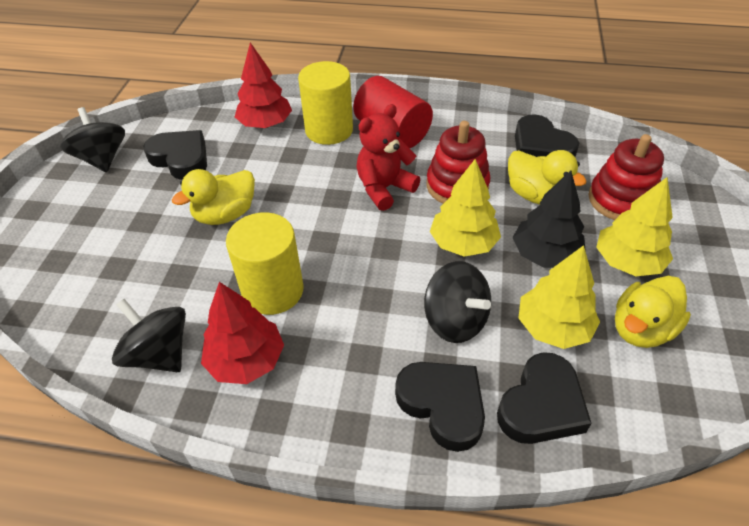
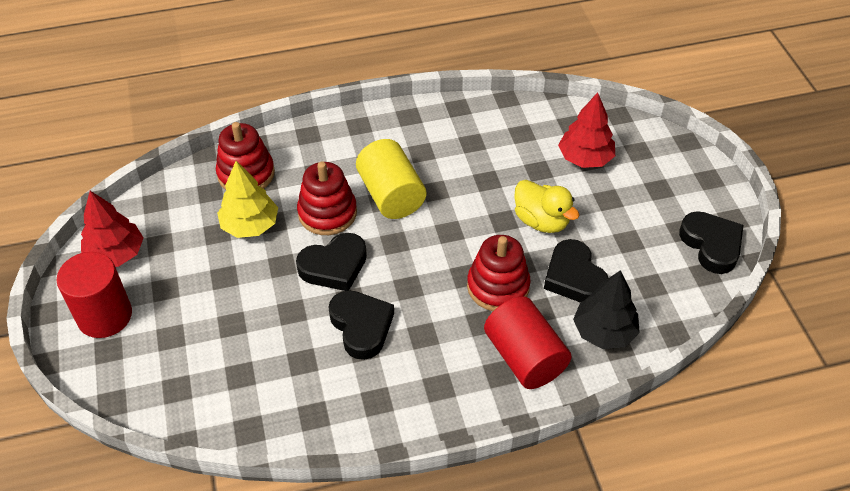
black spinning top: 3 -> 0
red cylinder: 1 -> 2
red stacking toy: 2 -> 3
red teddy bear: 1 -> 0
yellow cylinder: 2 -> 1
yellow duck: 3 -> 1
yellow tree: 3 -> 1

